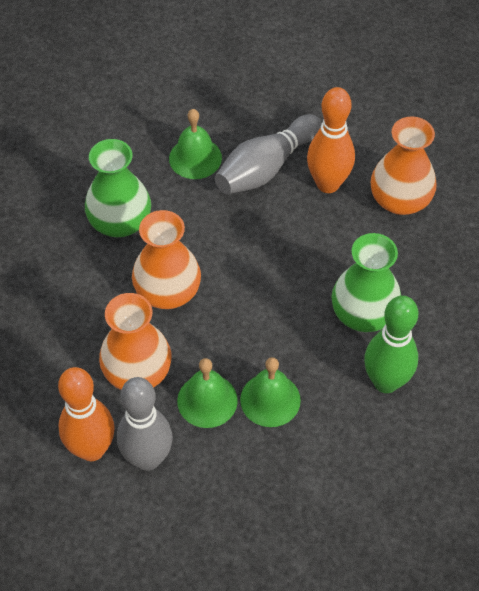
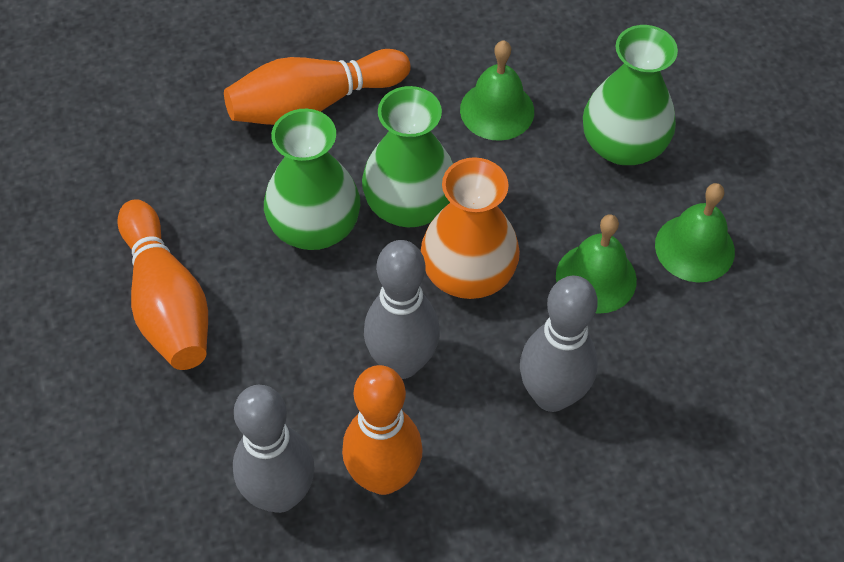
green bowling pin: 1 -> 0
green vase: 2 -> 3
grey bowling pin: 2 -> 3
orange bowling pin: 2 -> 3
orange vase: 3 -> 1

